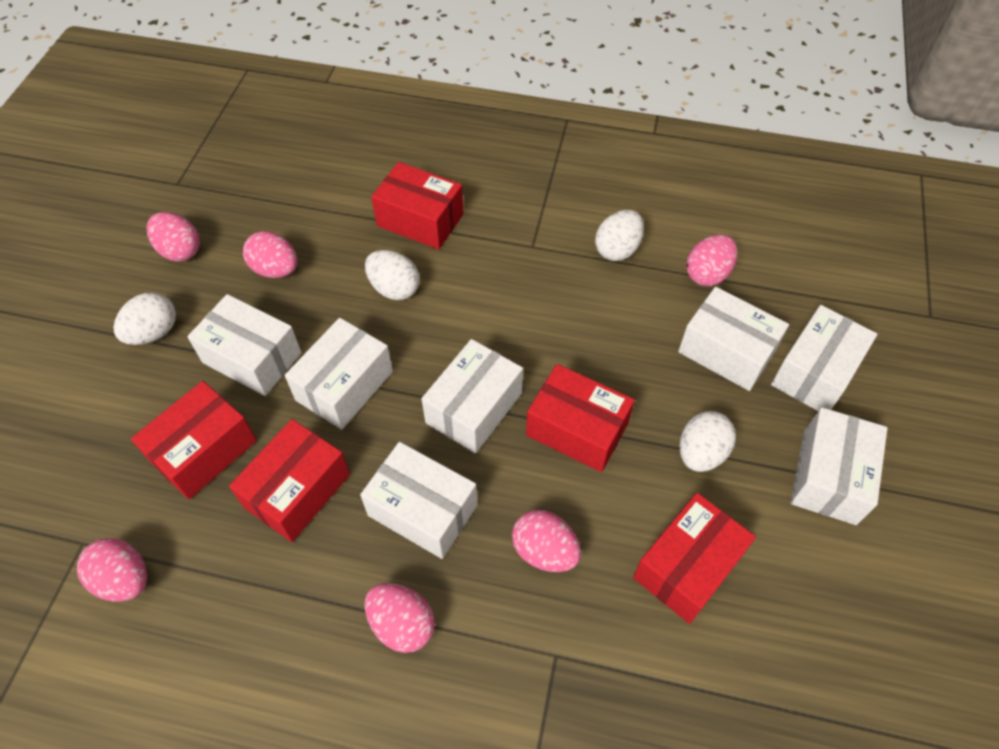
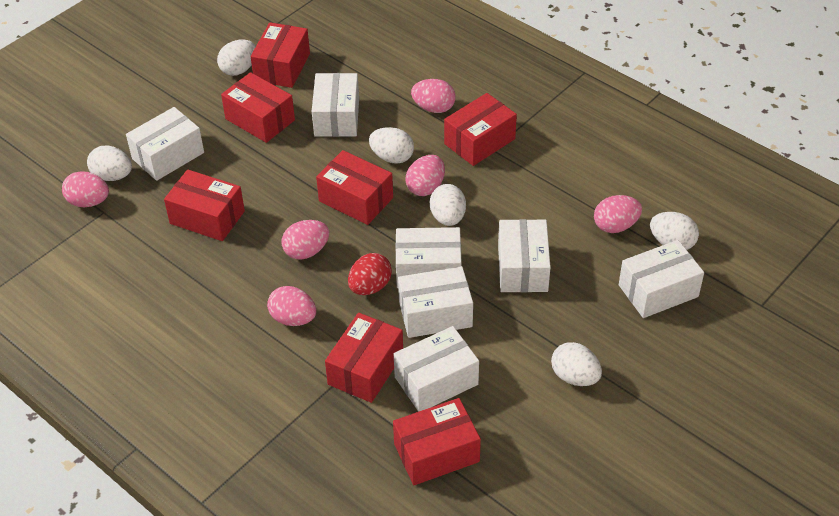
red box: 5 -> 7
red egg: 0 -> 1
white egg: 4 -> 6

